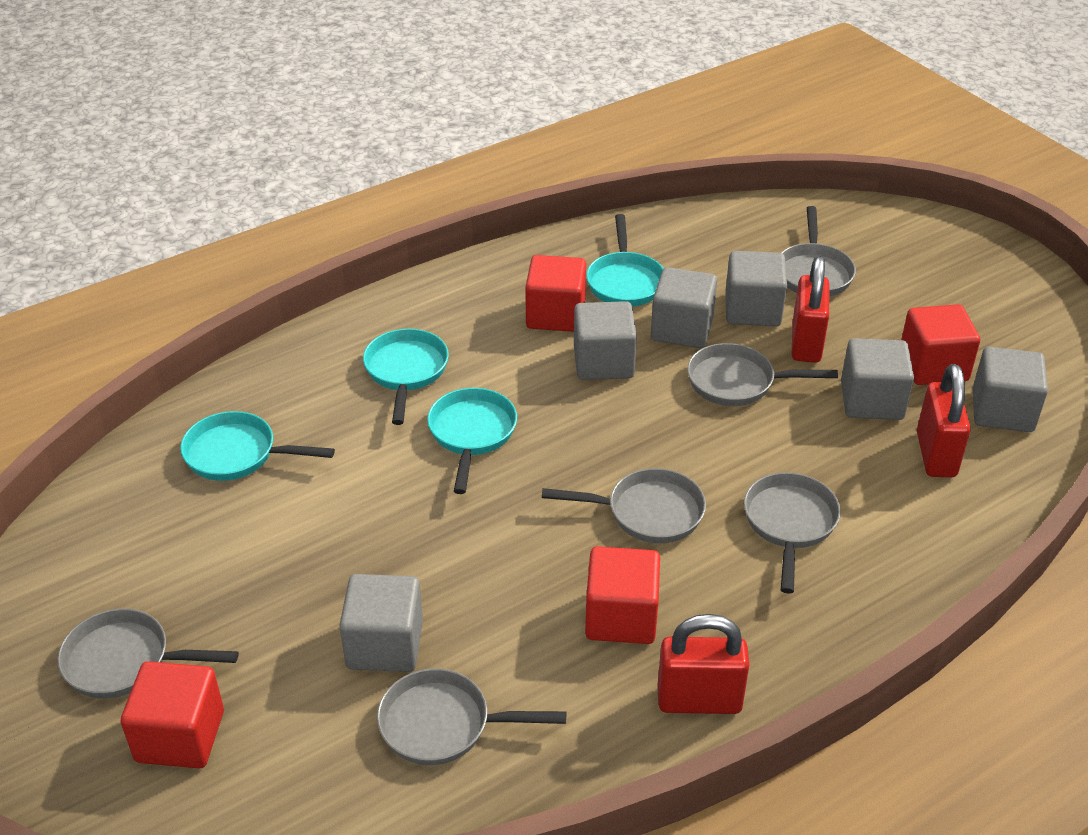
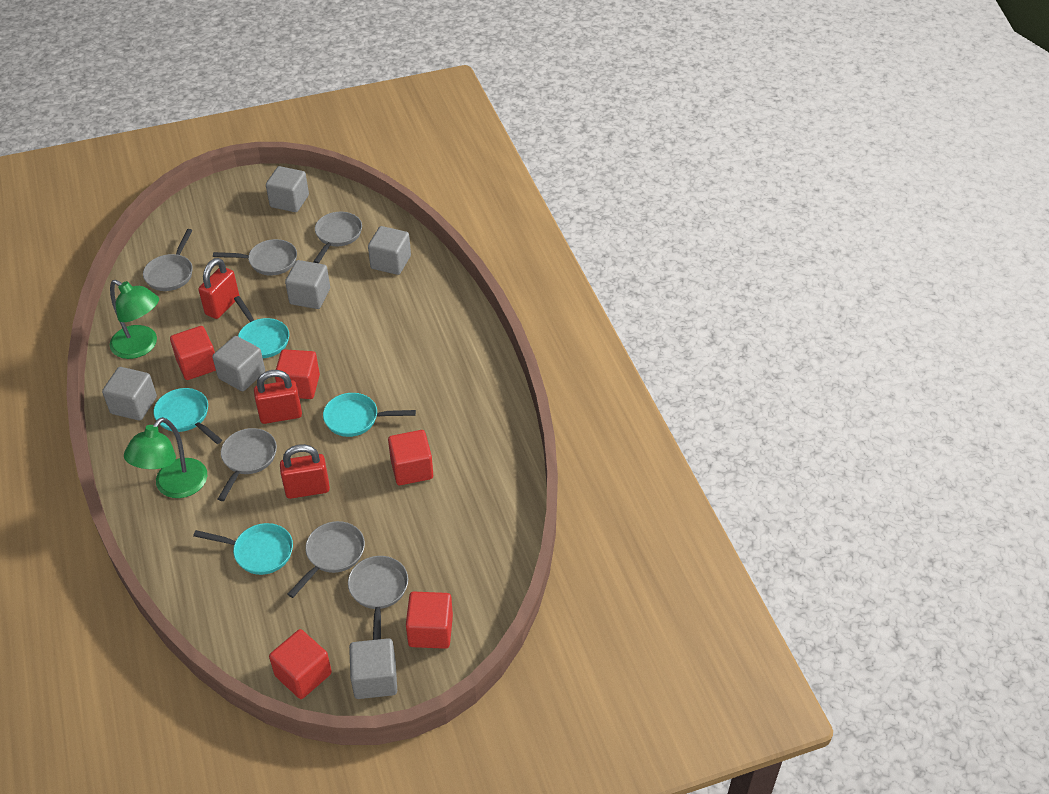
green lamp: 0 -> 2
red cube: 4 -> 5

